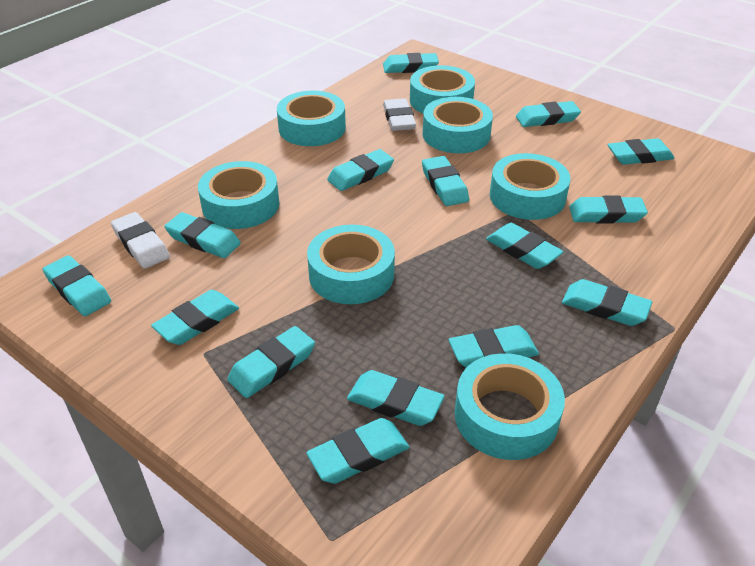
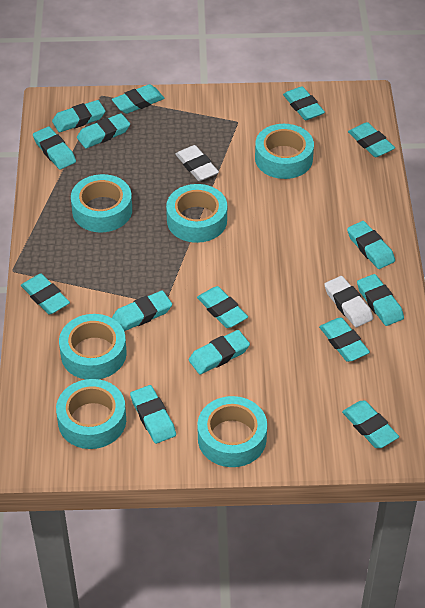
turquoise tape: 7 -> 6

